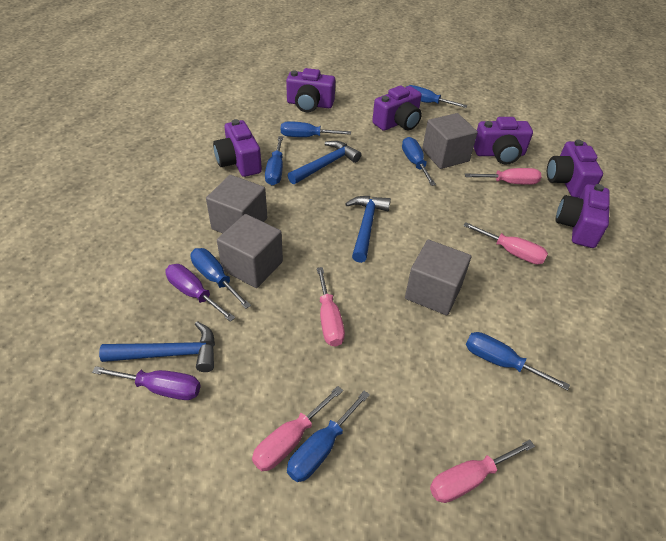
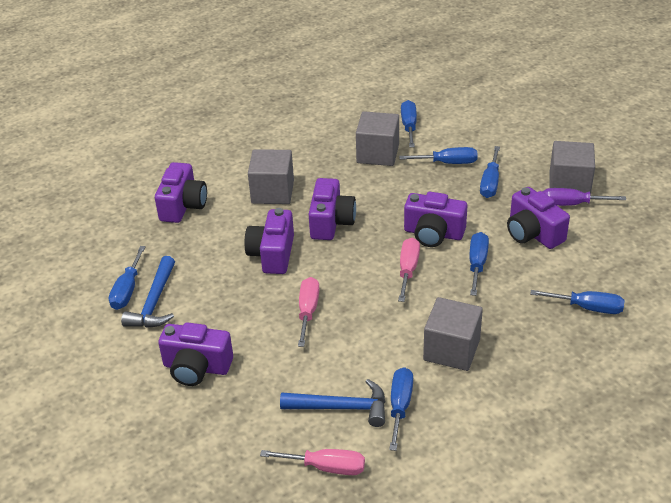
blue hammer: 3 -> 2
pink screwdriver: 5 -> 3
purple screwdriver: 2 -> 1

